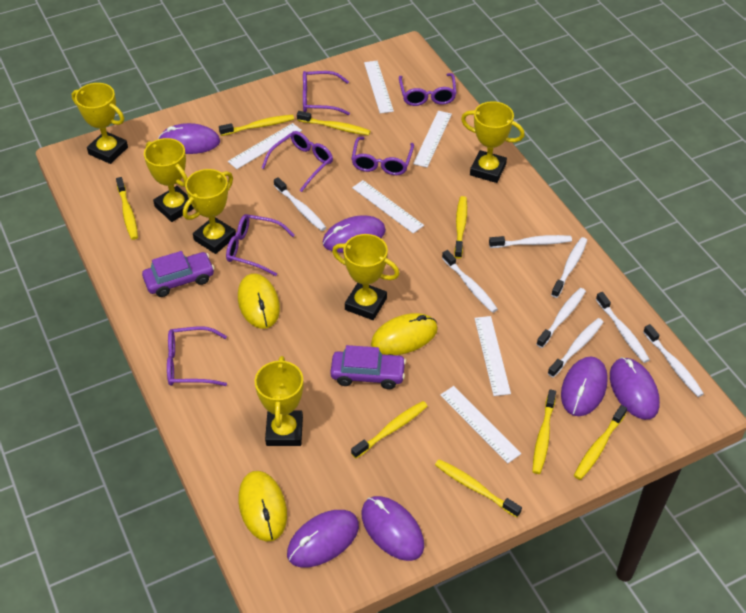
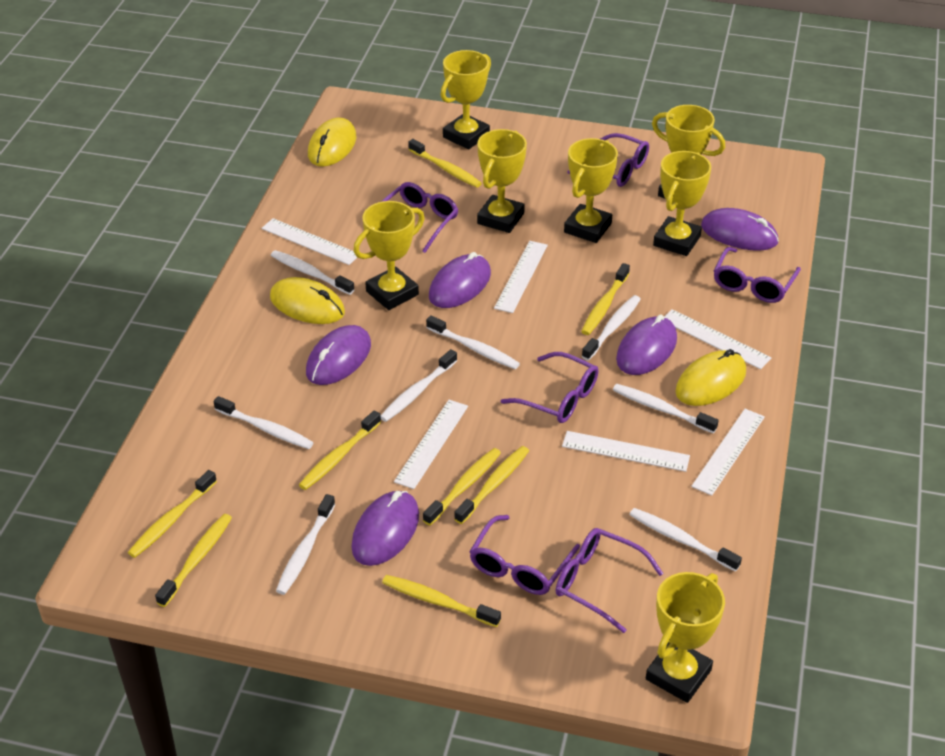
purple car: 2 -> 0
purple mouse: 6 -> 5
yellow trophy: 6 -> 7

